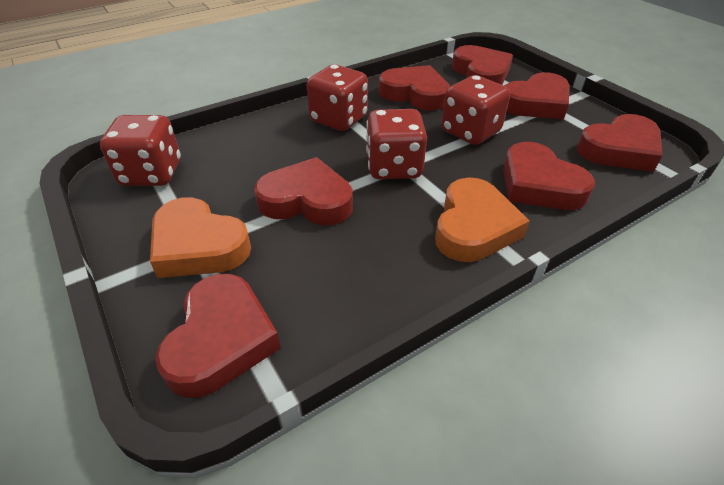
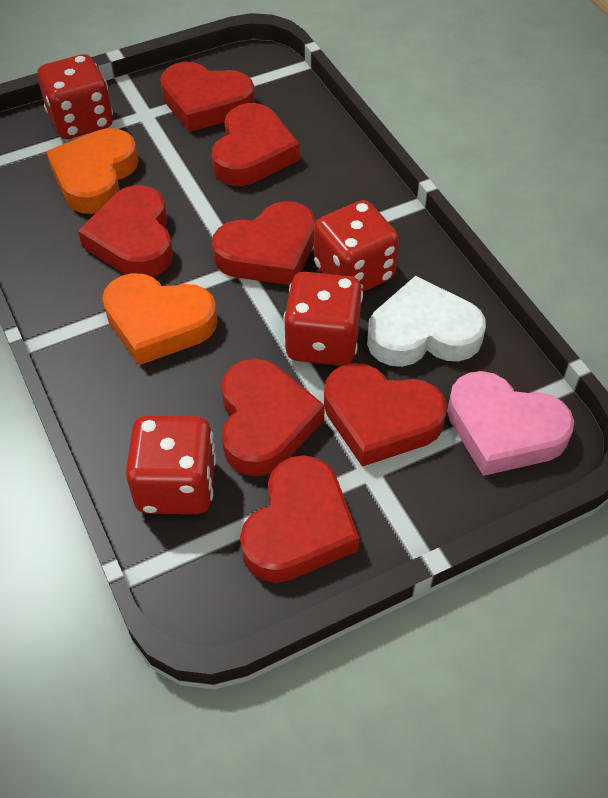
pink heart: 0 -> 1
white heart: 0 -> 1

